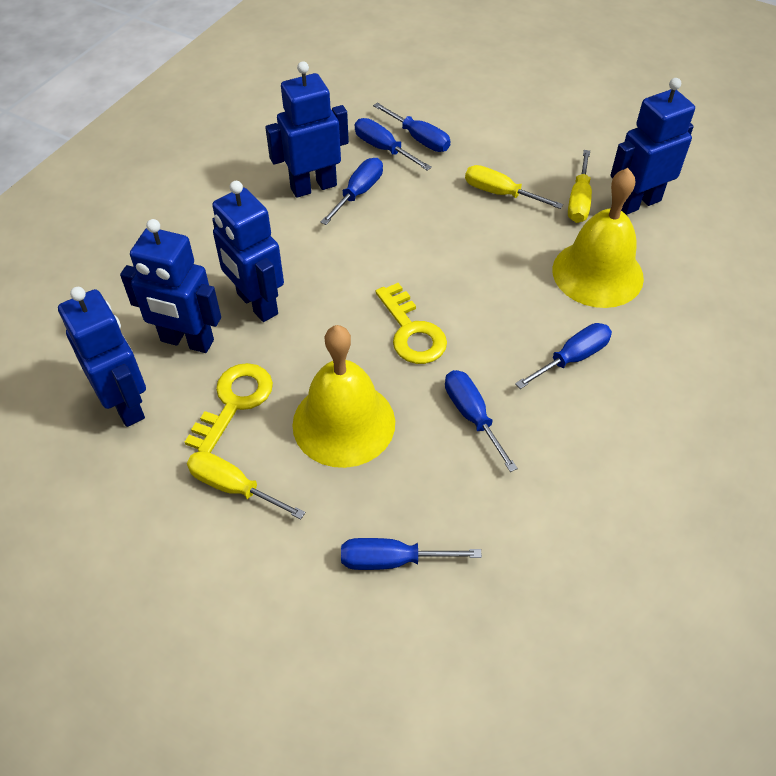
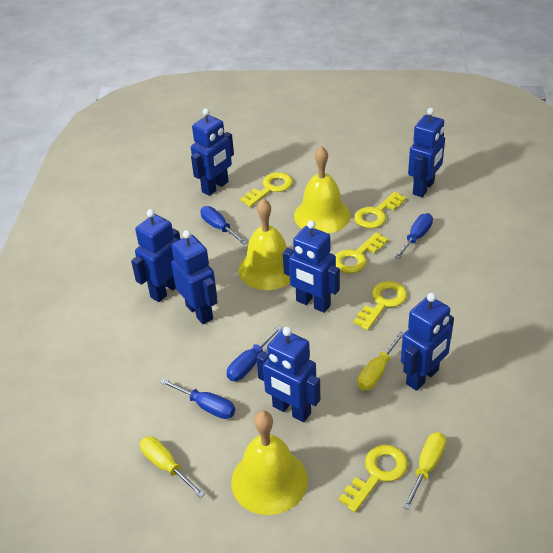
blue robot: 5 -> 7
blue screwdriver: 6 -> 4
yellow bell: 2 -> 3
yellow key: 2 -> 5

